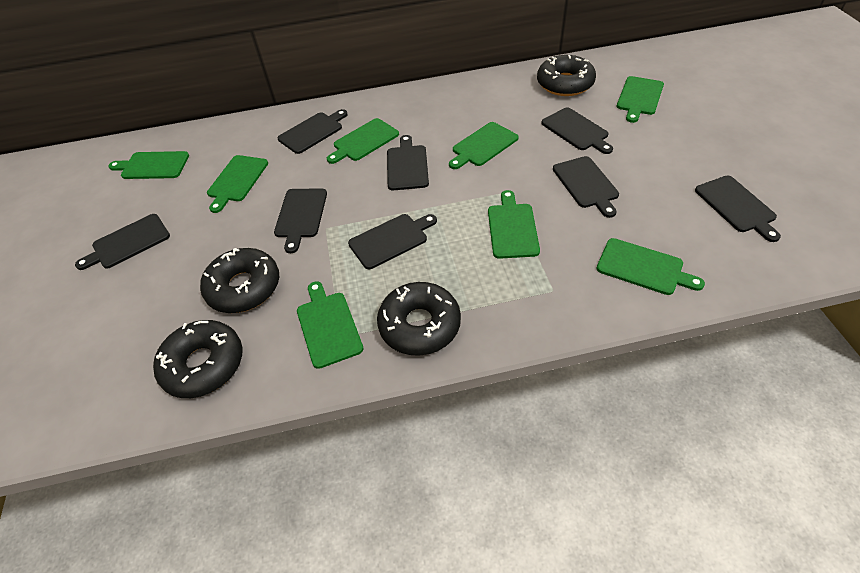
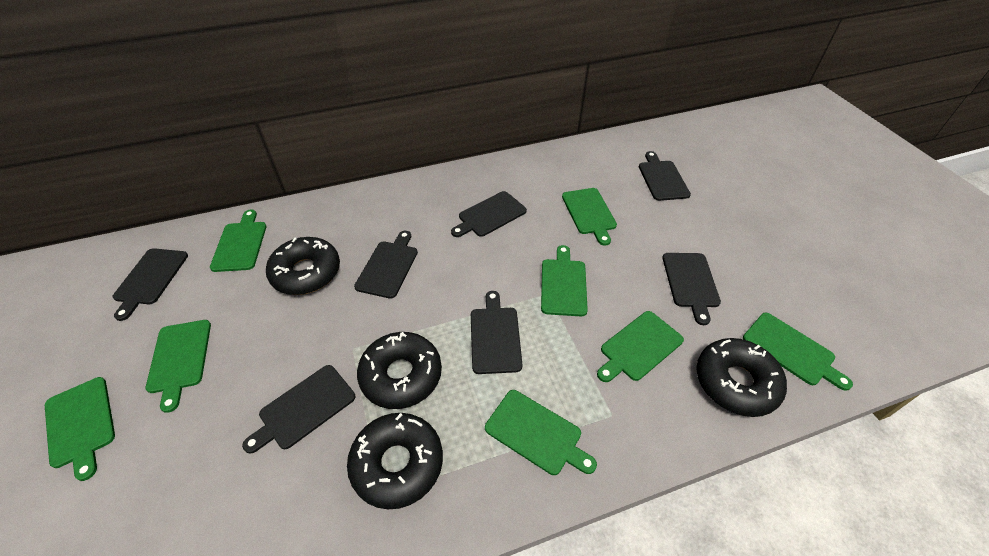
black cutting board: 8 -> 7

